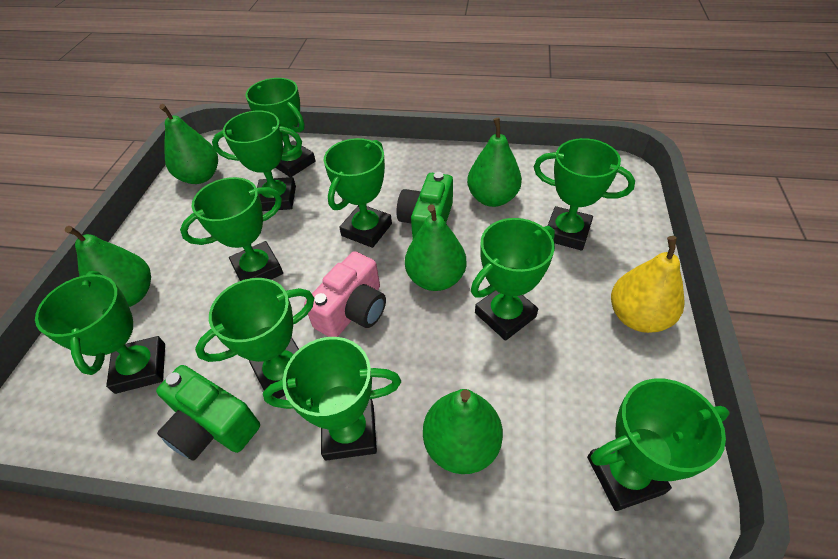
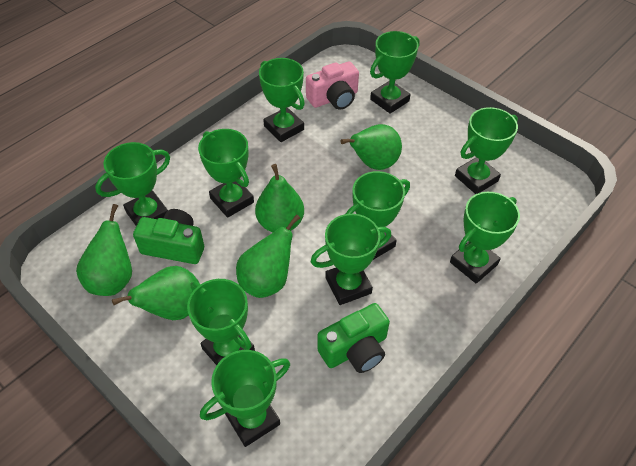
yellow pear: 1 -> 0

